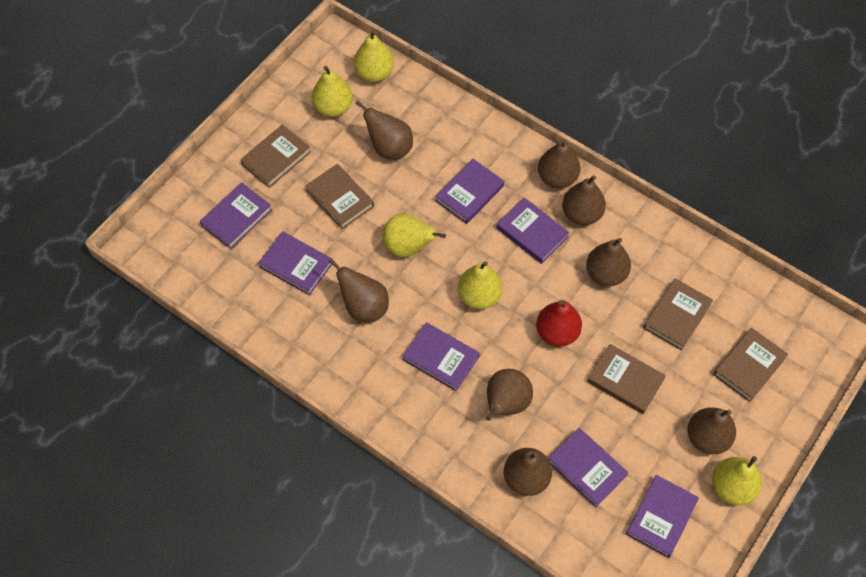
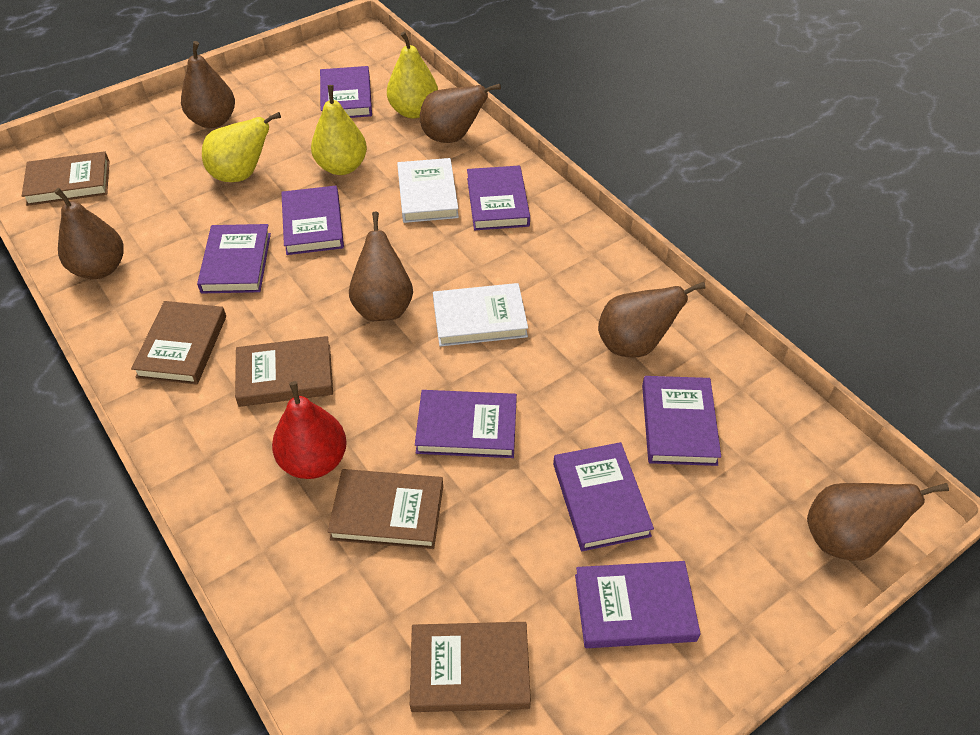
brown pear: 8 -> 6
purple book: 7 -> 8
white book: 0 -> 2
yellow pear: 5 -> 3

